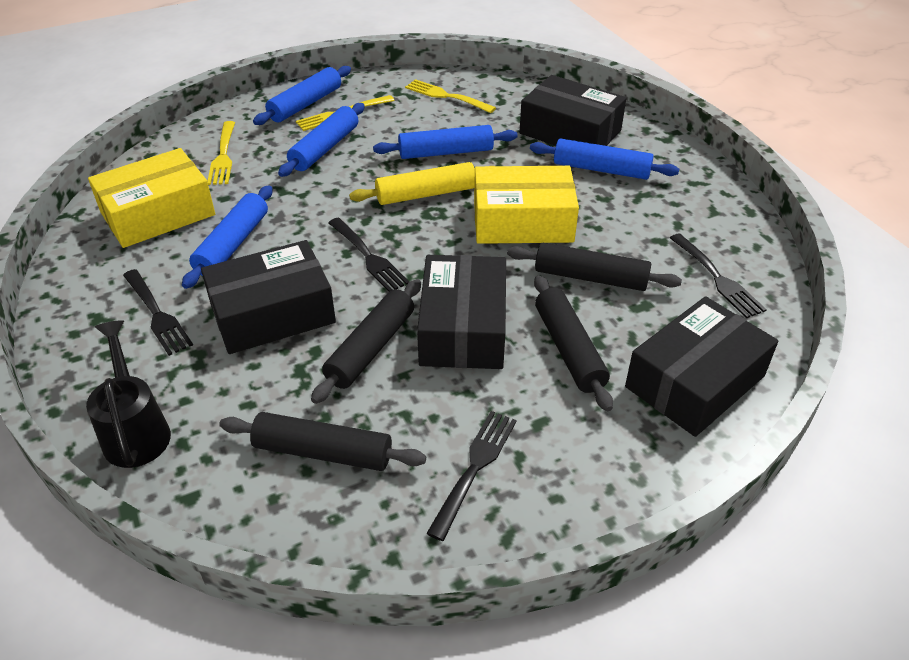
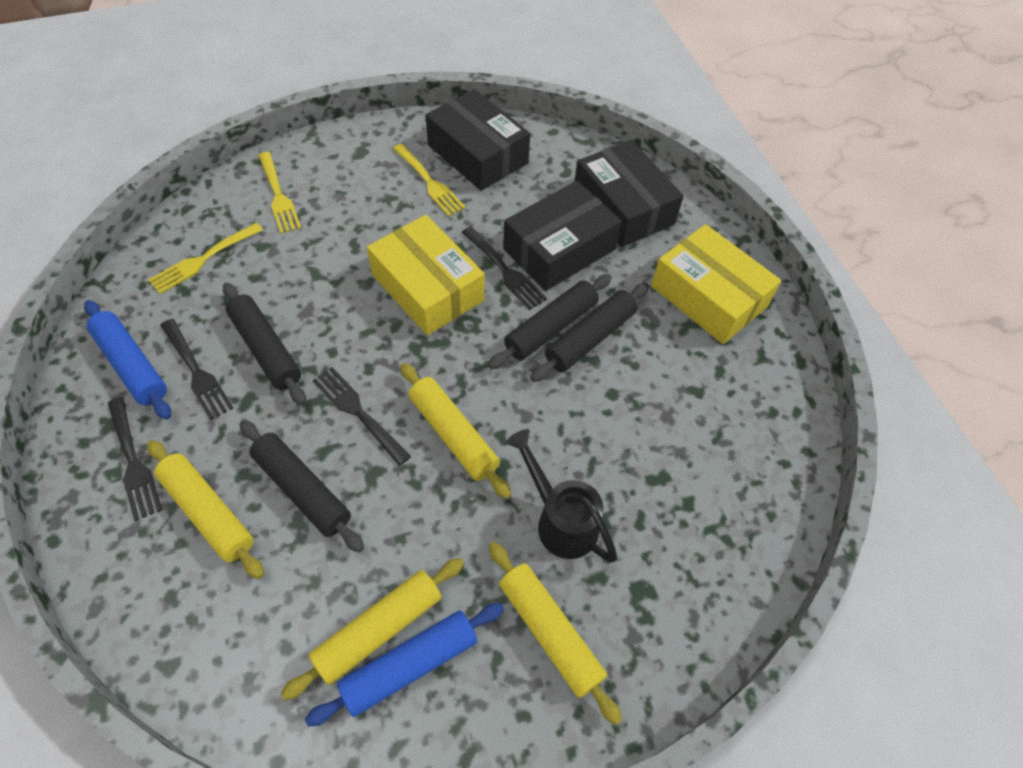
black box: 4 -> 3
blue rolling pin: 5 -> 2
yellow rolling pin: 1 -> 4

